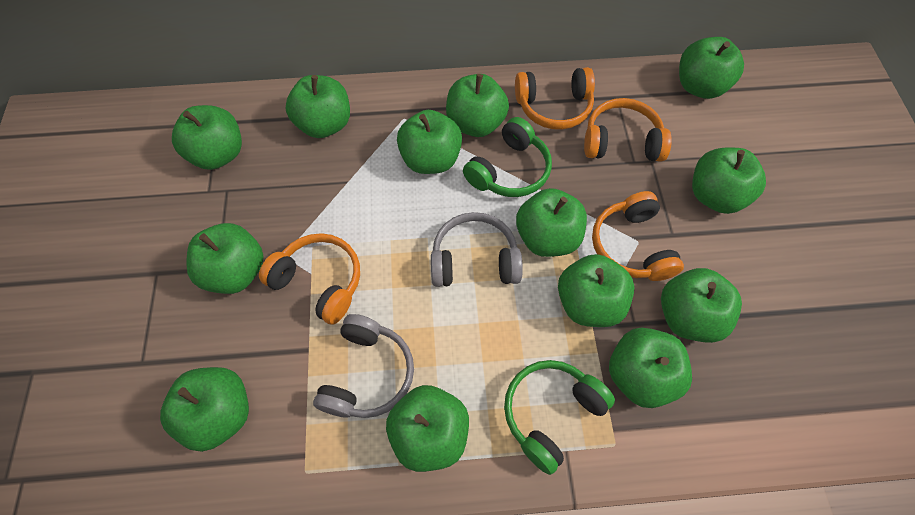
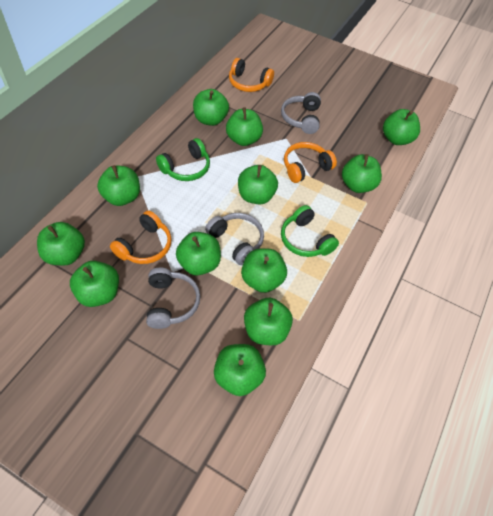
green apple: 13 -> 12
grey headphones: 2 -> 3
orange headphones: 4 -> 3

